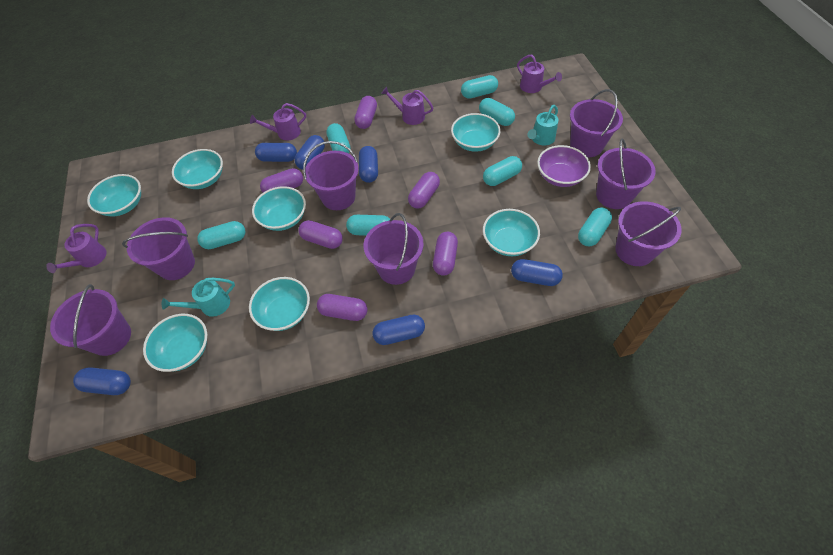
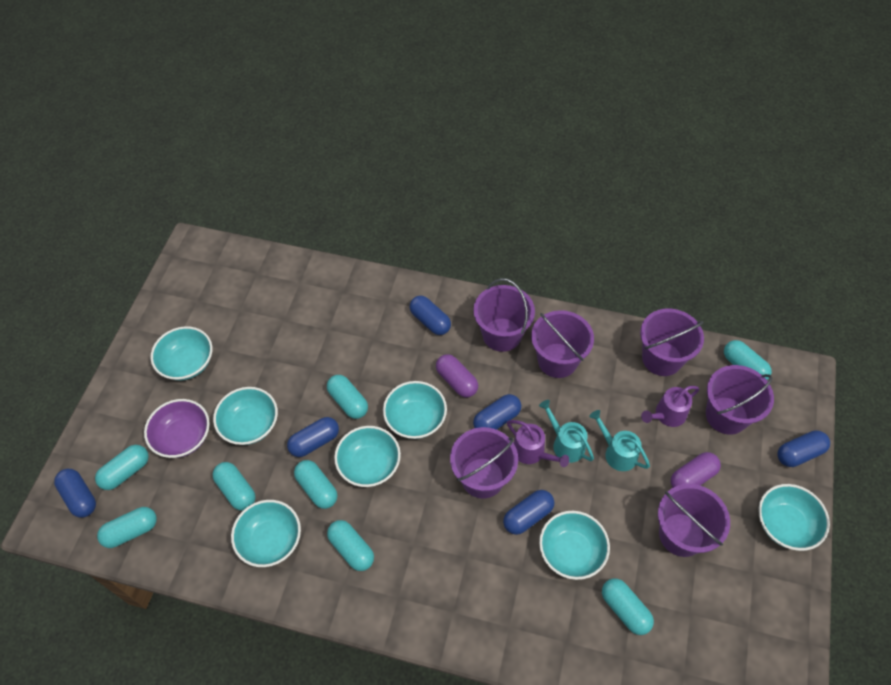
purple bucket: 7 -> 6
purple capsule: 6 -> 2
purple watering can: 4 -> 2
turquoise capsule: 7 -> 8

